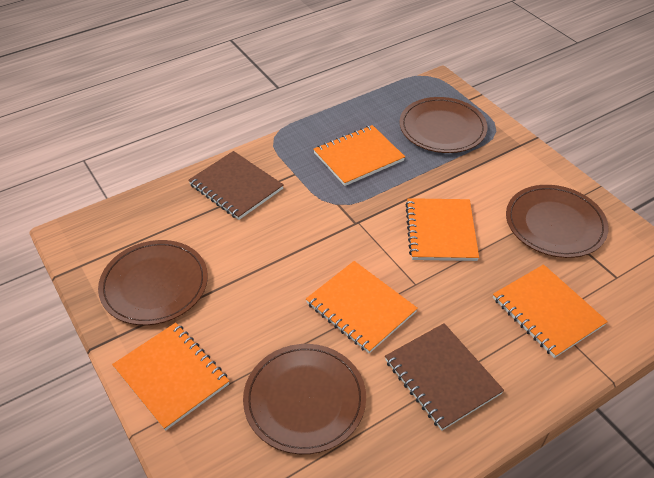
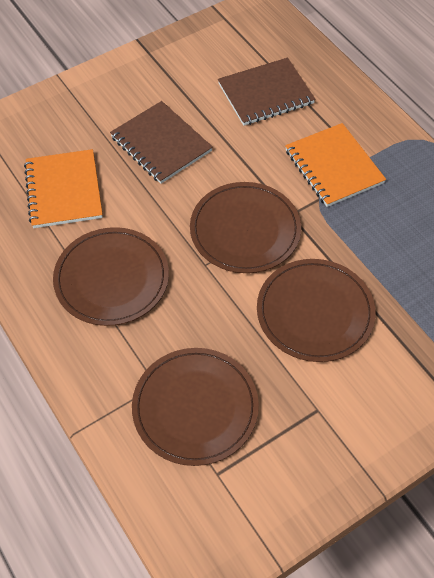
orange notebook: 5 -> 2

